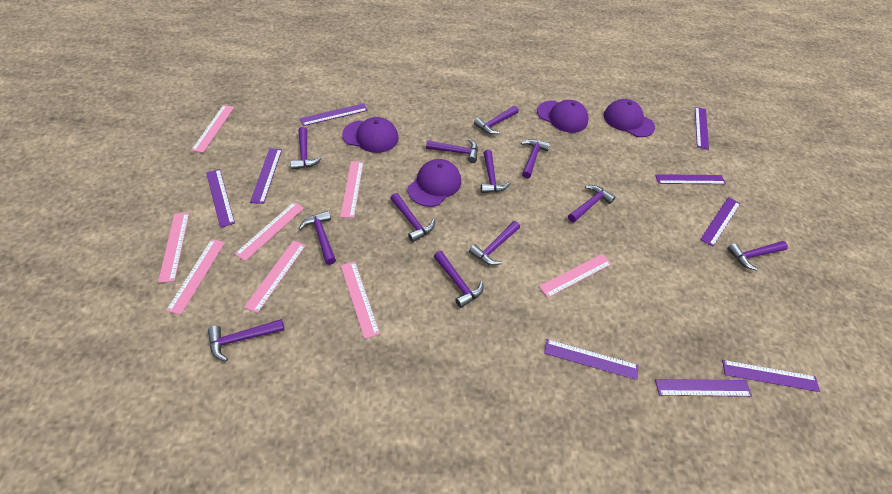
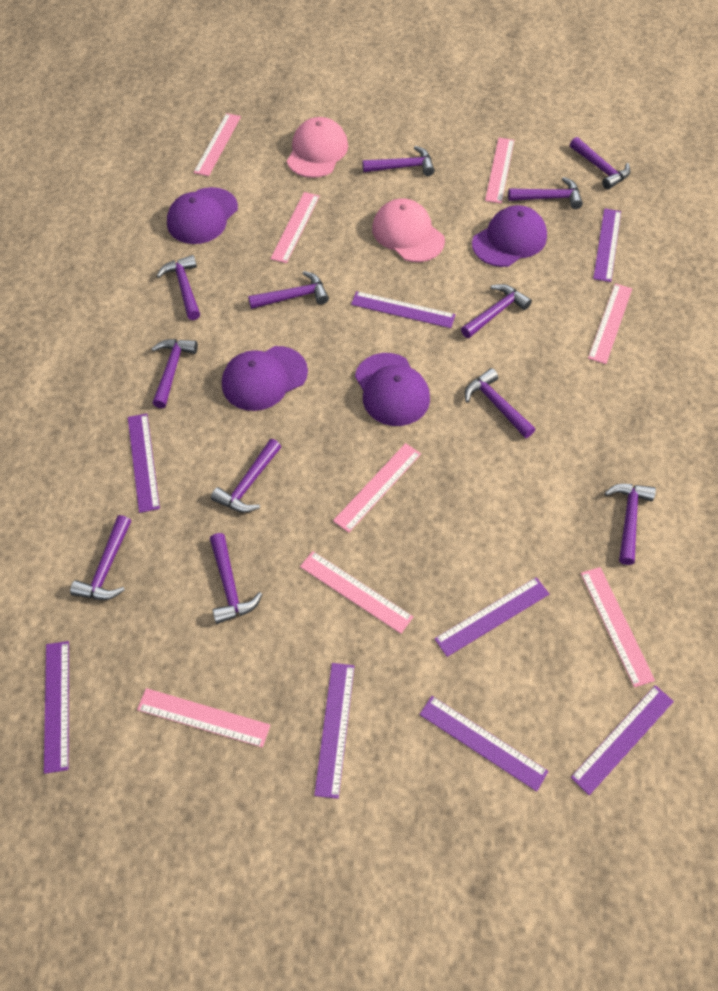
pink cap: 0 -> 2
purple ruler: 9 -> 8

